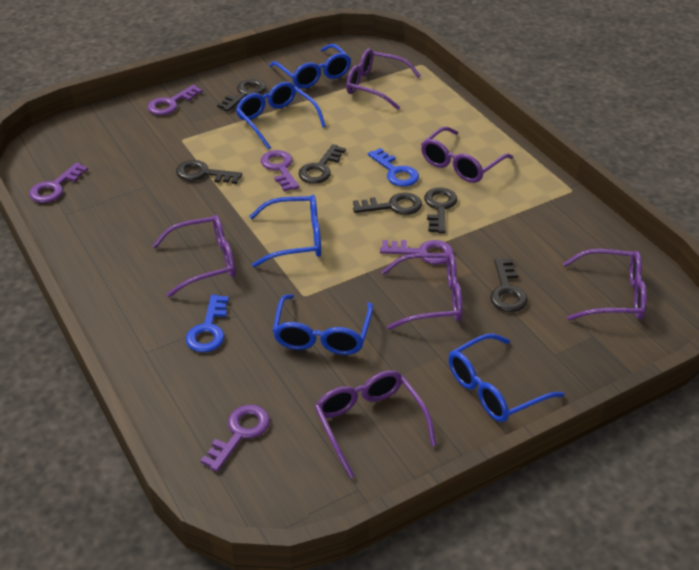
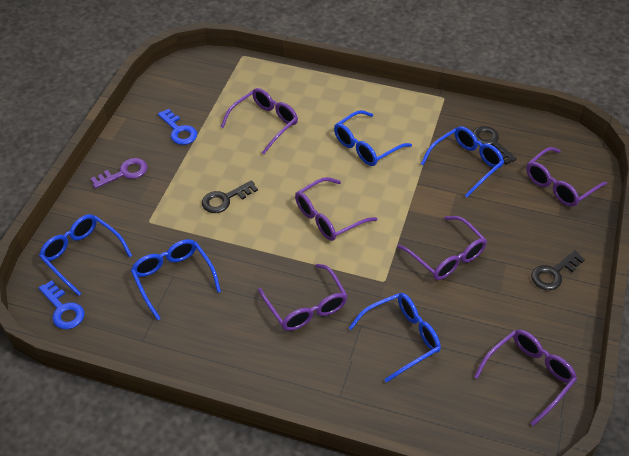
black key: 6 -> 3
purple key: 5 -> 1

